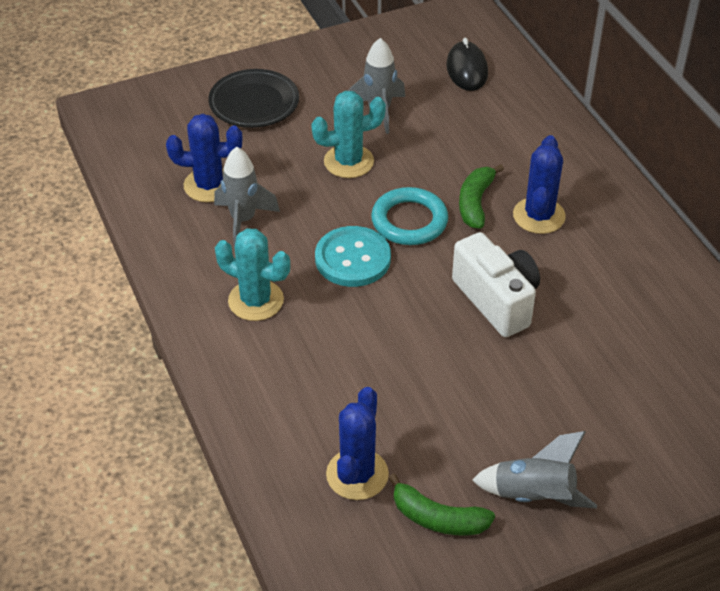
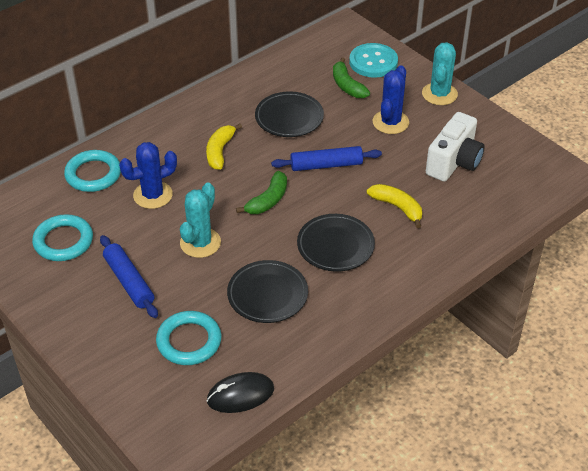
black plate: 1 -> 3
blue cactus: 3 -> 2
blue rolling pin: 0 -> 2
grey rocket: 3 -> 0
turquoise ring: 1 -> 3
yellow banana: 0 -> 2

